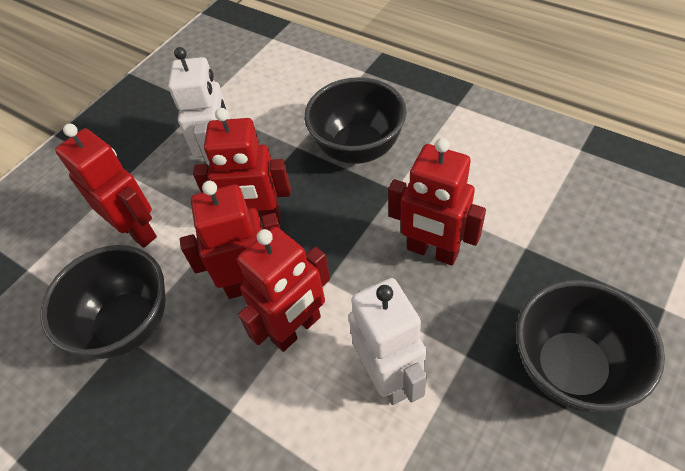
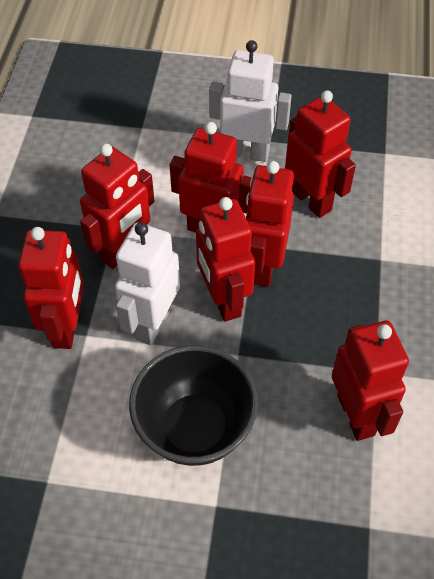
black bowl: 3 -> 1
red robot: 5 -> 7

